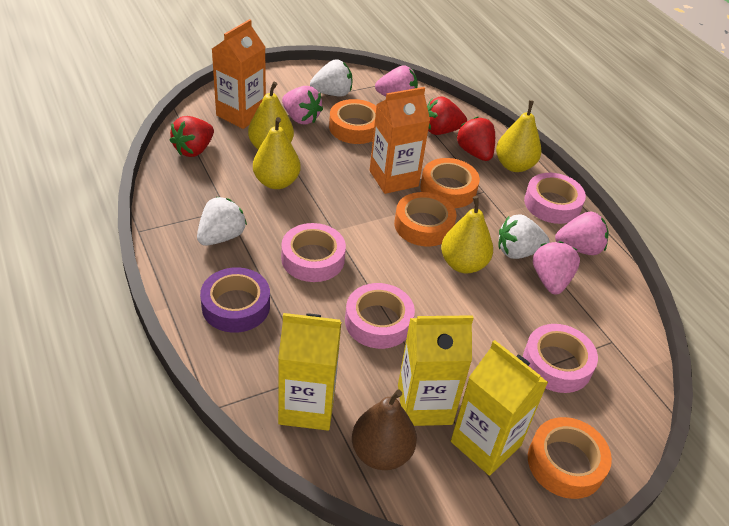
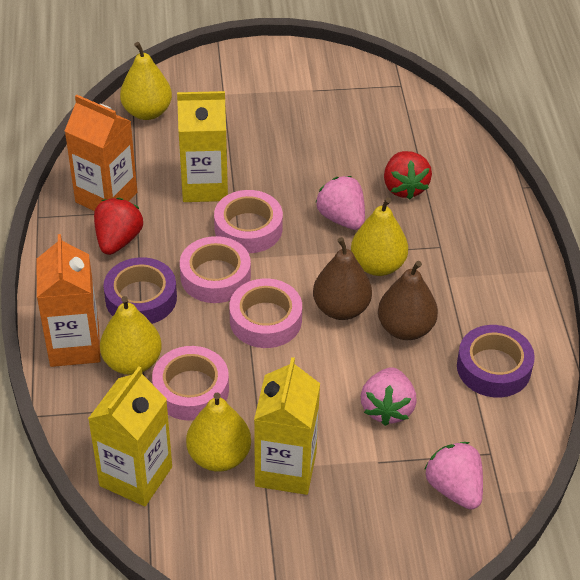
brown pear: 1 -> 2
orange tape: 4 -> 0
pink strawberry: 4 -> 3
purple tape: 1 -> 2
red strawberry: 3 -> 2
white strawberry: 3 -> 0

